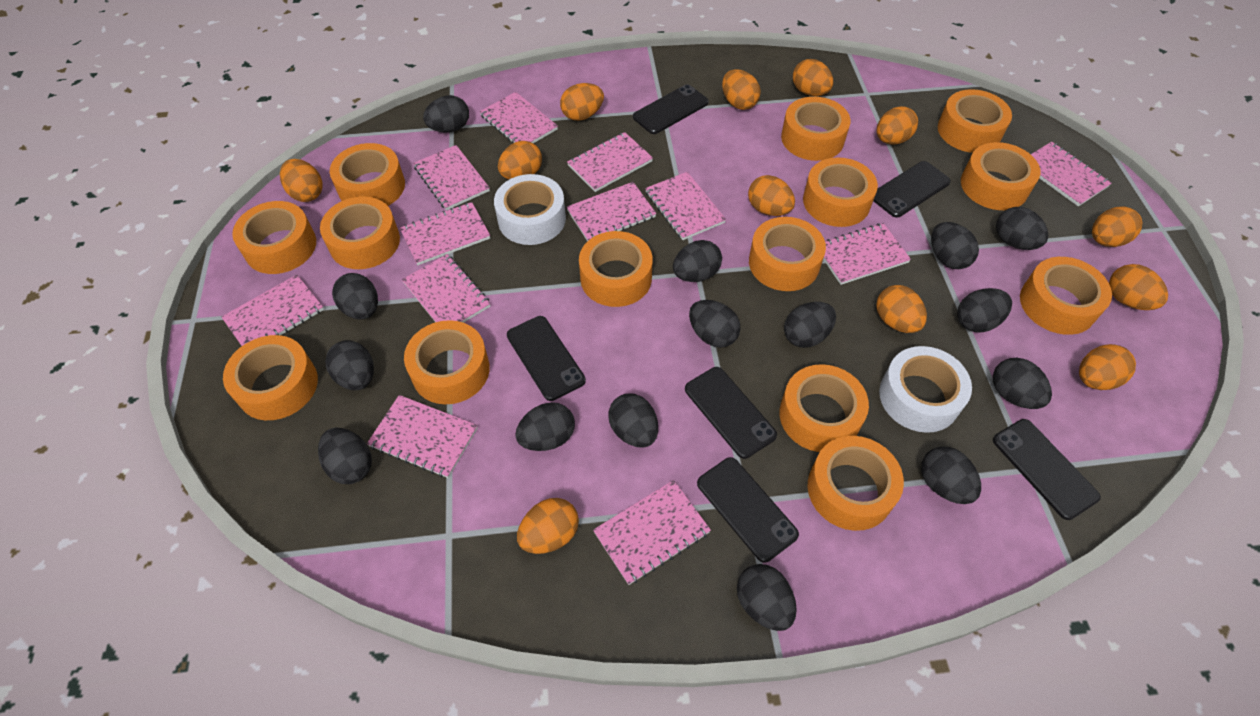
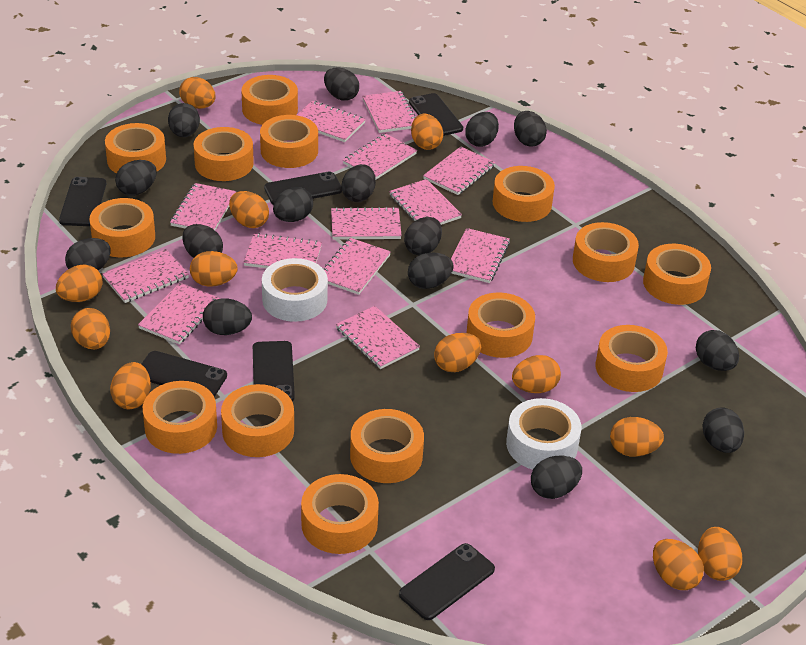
pink notebook: 12 -> 13

